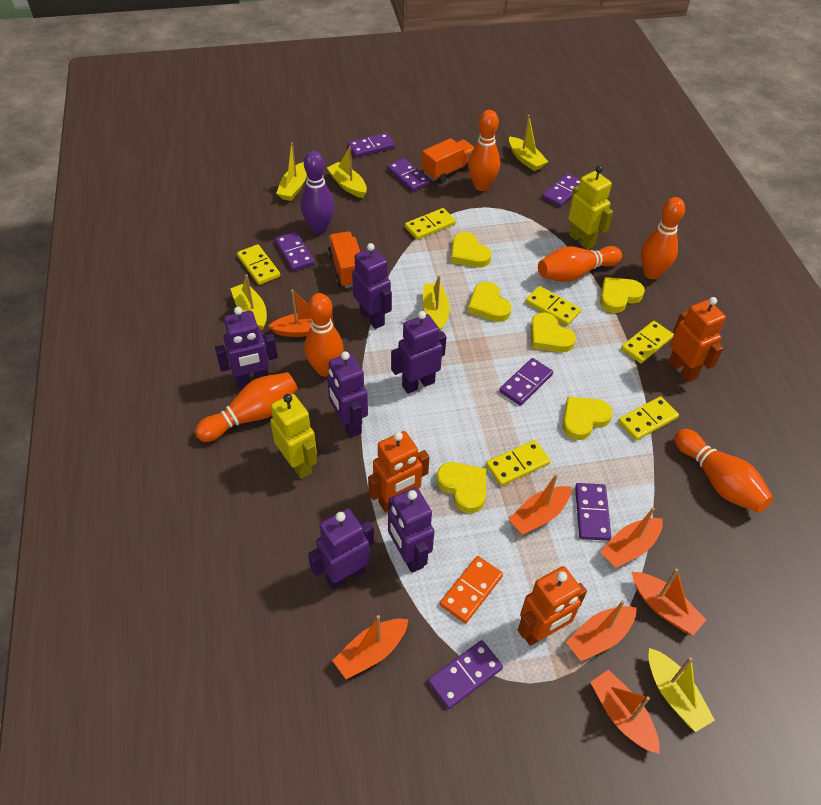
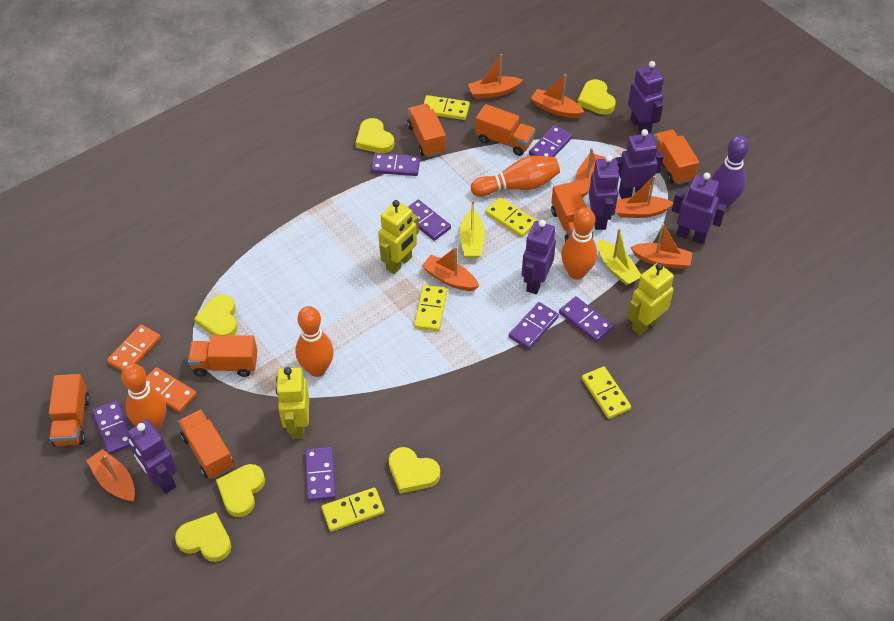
orange bowling pin: 6 -> 4
orange domino: 1 -> 2
orange robot: 3 -> 0
orange truck: 2 -> 7
yellow boat: 6 -> 2
yellow domino: 6 -> 5
yellow robot: 2 -> 3

